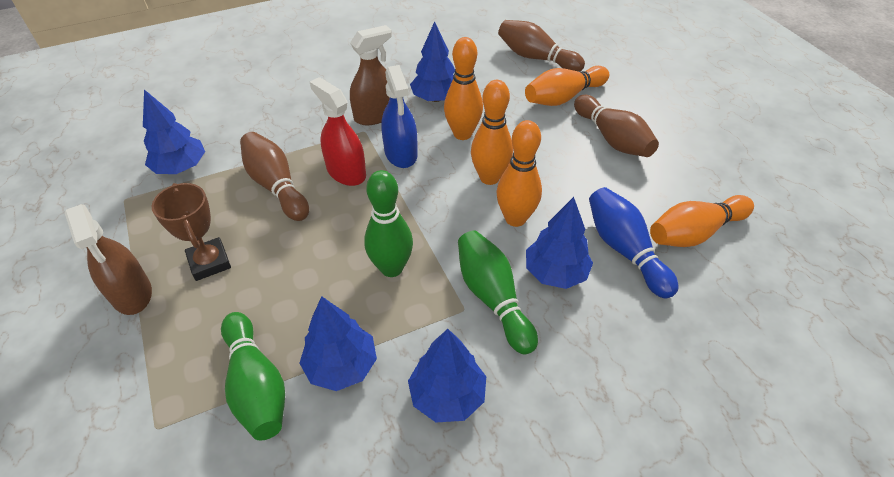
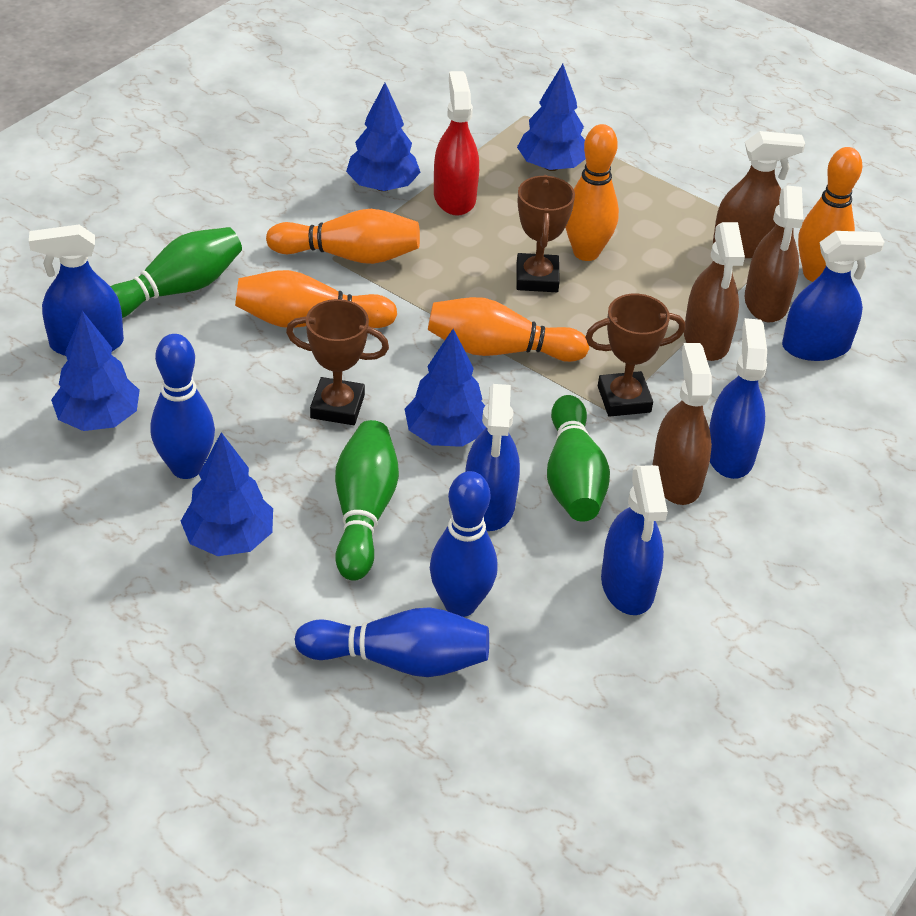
blue bowling pin: 1 -> 3
blue spray bottle: 1 -> 5
brown bowling pin: 3 -> 0
brown spray bottle: 2 -> 4
brown trophy: 1 -> 3

